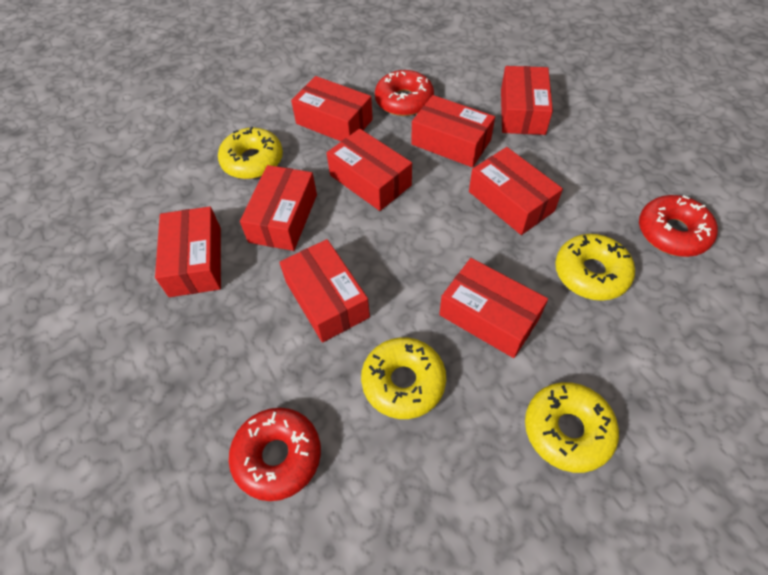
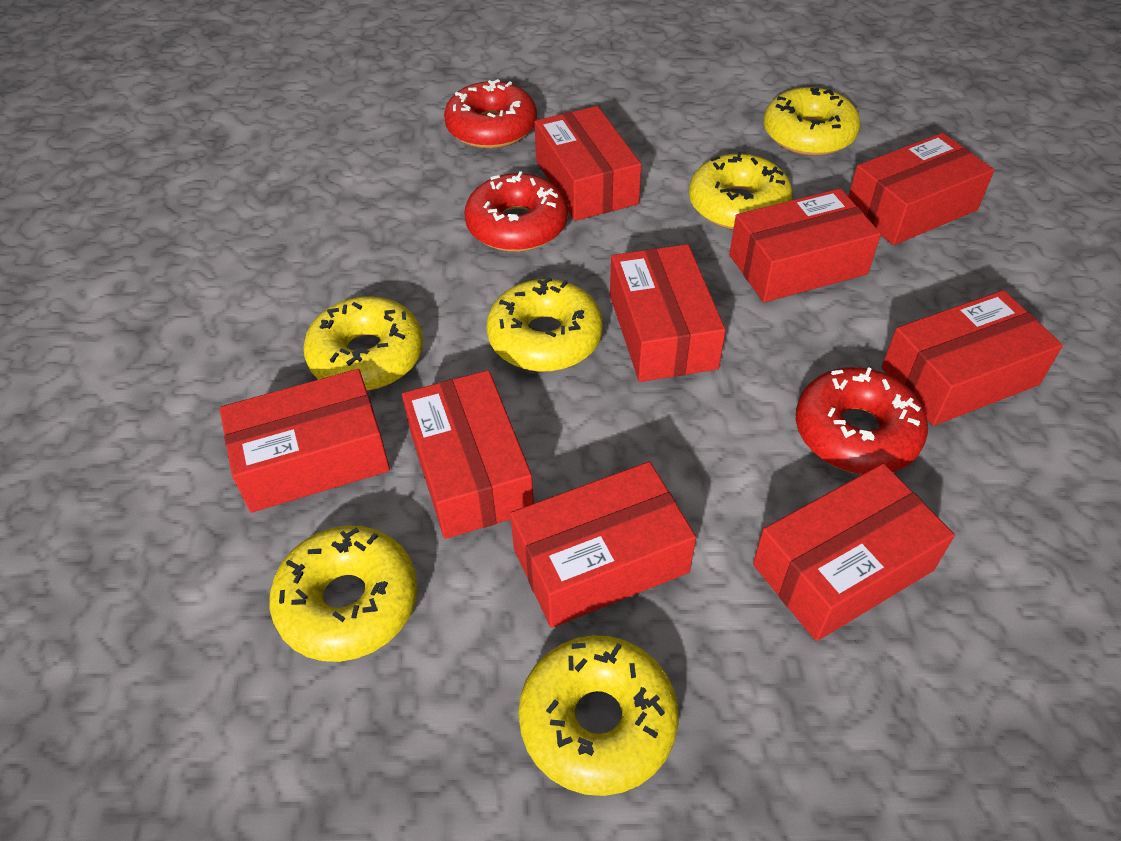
yellow donut: 4 -> 6

